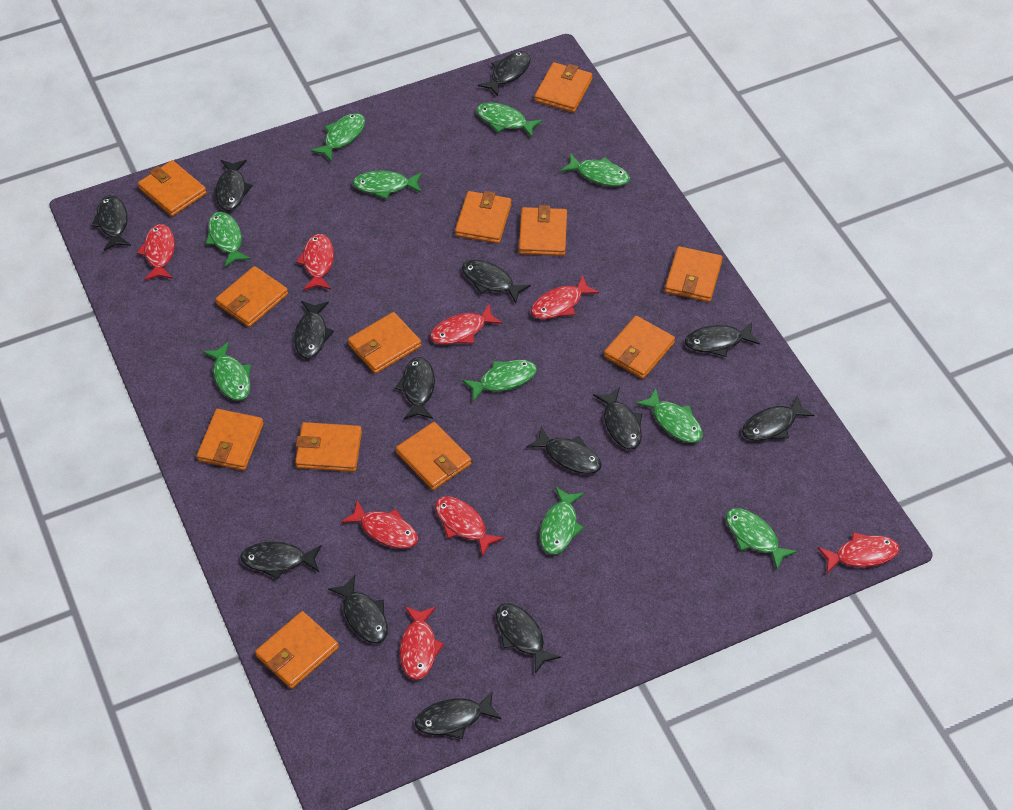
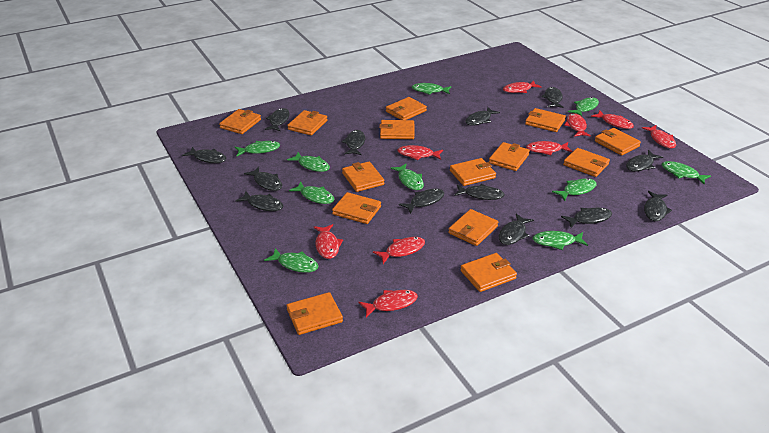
black fish: 14 -> 13
orange wallet: 12 -> 14
red fish: 8 -> 9

